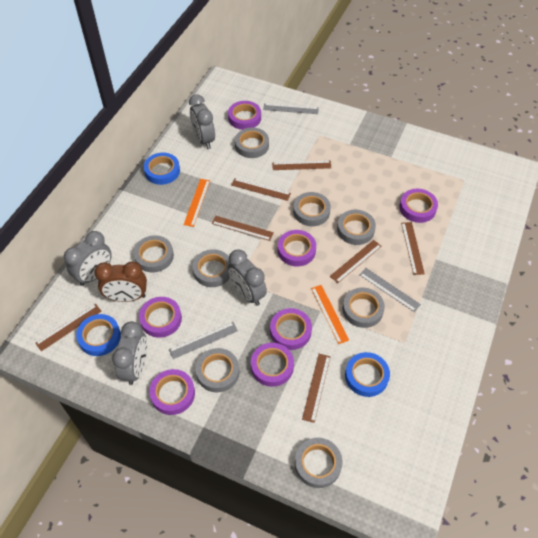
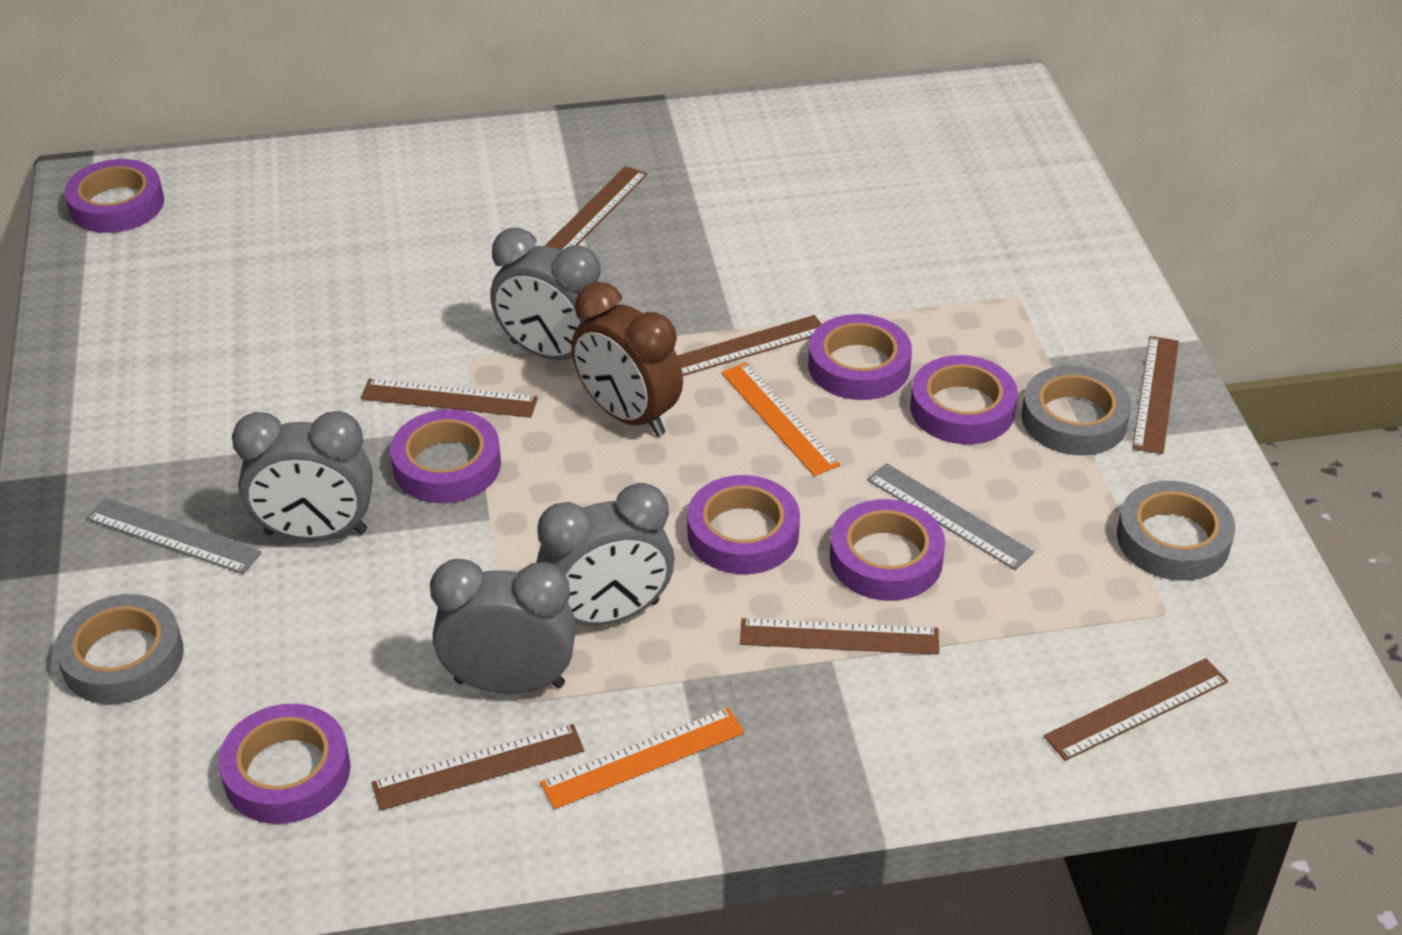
blue tape: 3 -> 0
grey ruler: 3 -> 2
grey tape: 8 -> 3

